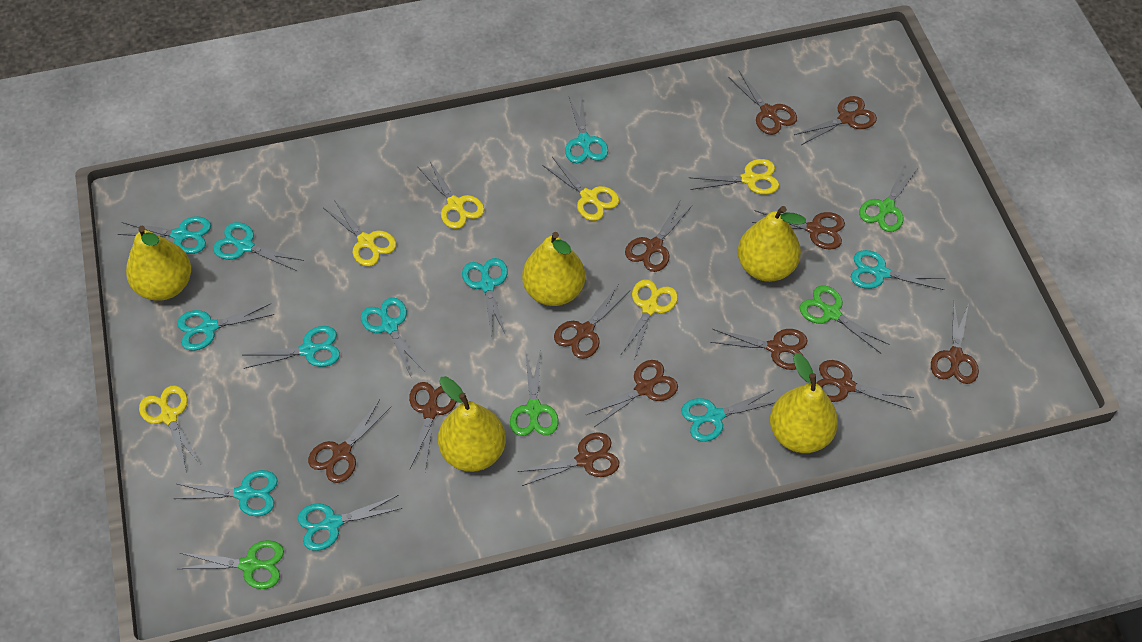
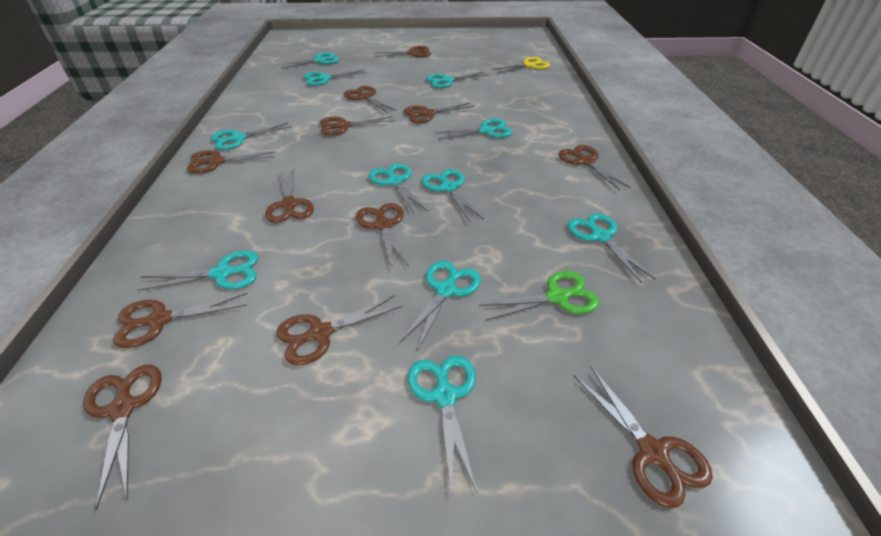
green scissors: 4 -> 1
yellow pear: 5 -> 0
yellow scissors: 6 -> 1

